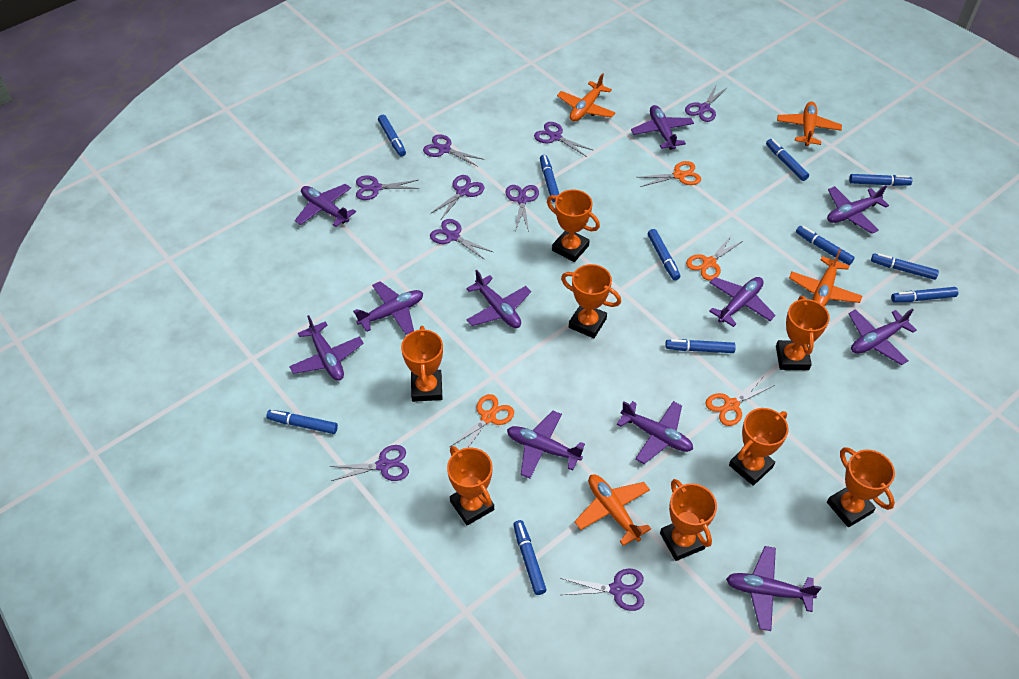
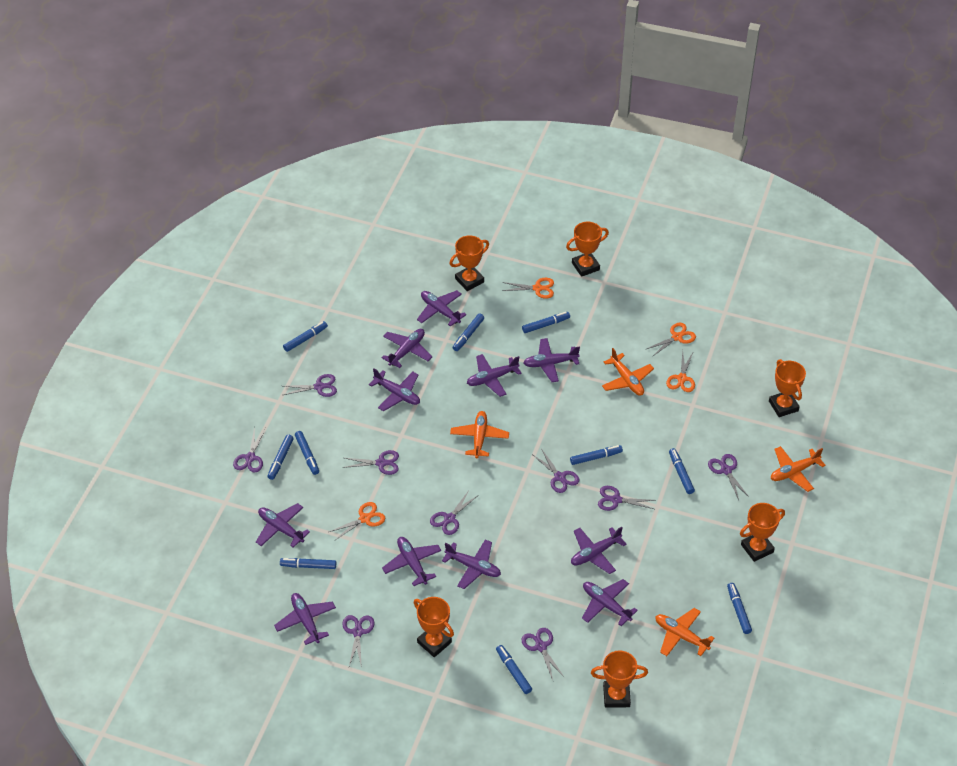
blue marker: 11 -> 10
orange trophy: 8 -> 6

